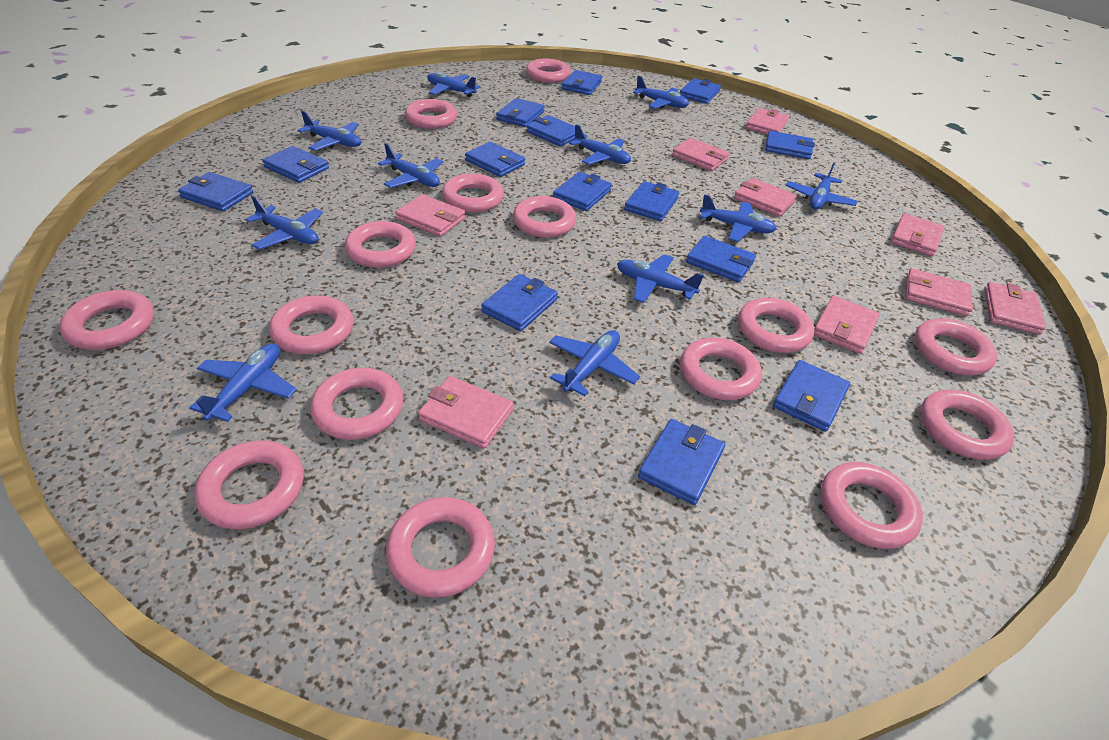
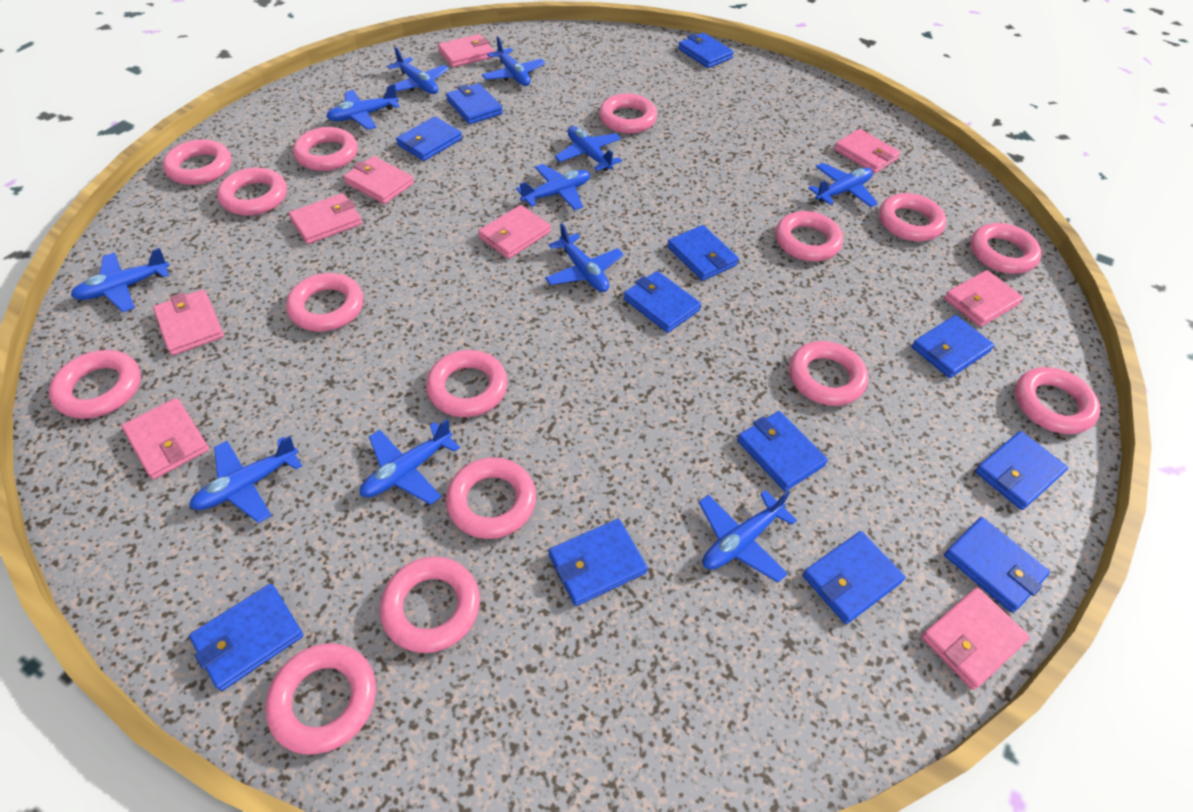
blue wallet: 14 -> 12

